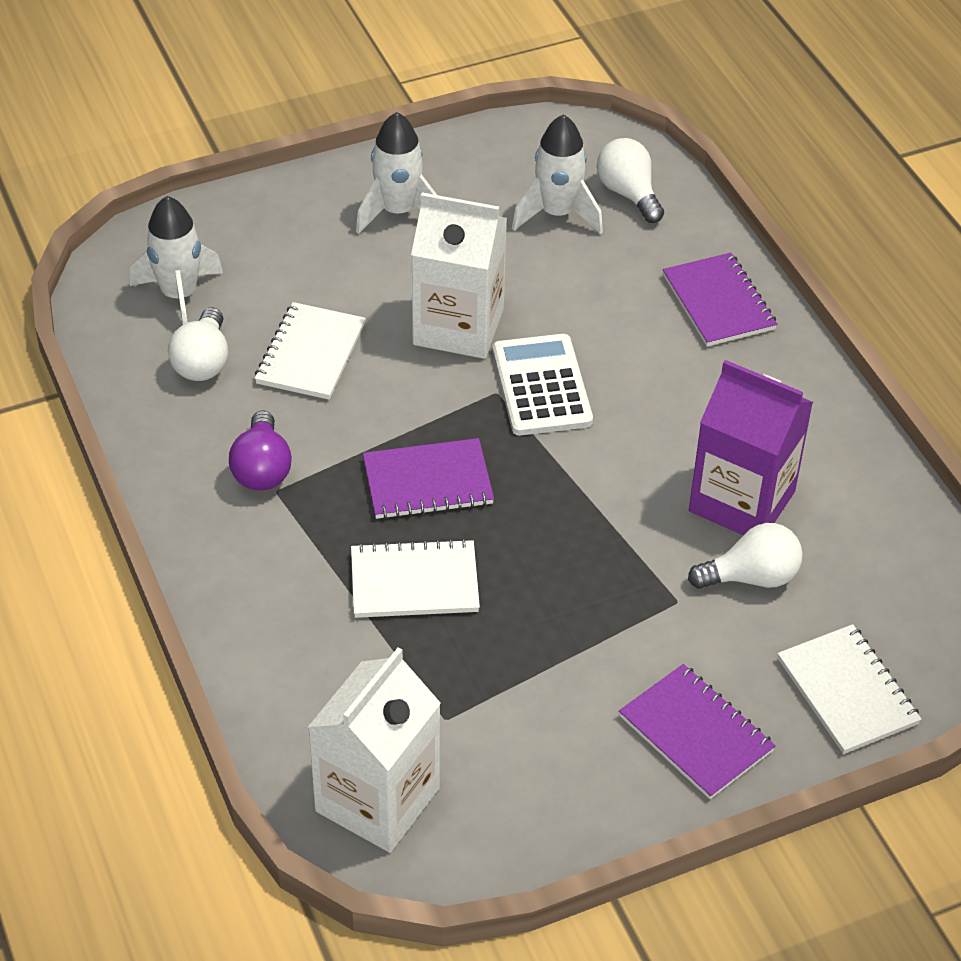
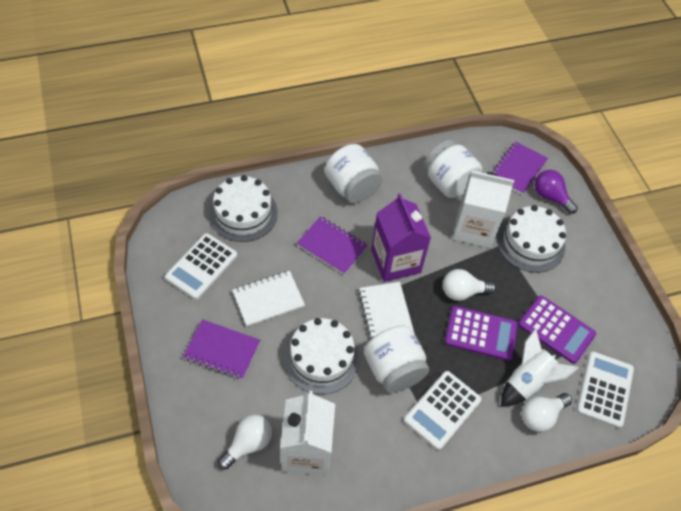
purple calculator: 0 -> 2
white cake: 0 -> 3
white calculator: 1 -> 3
white jar: 0 -> 3
white notebook: 3 -> 2
white rocket: 3 -> 1

